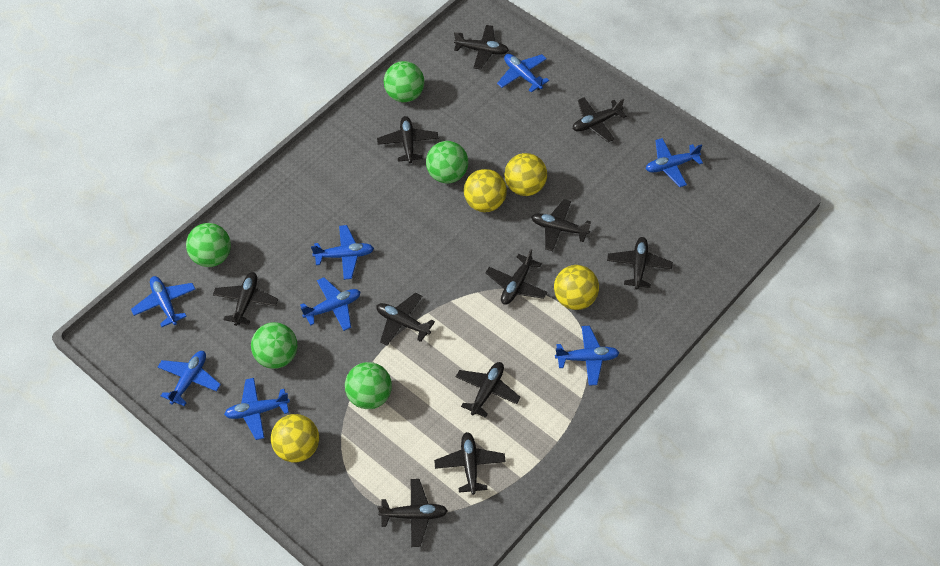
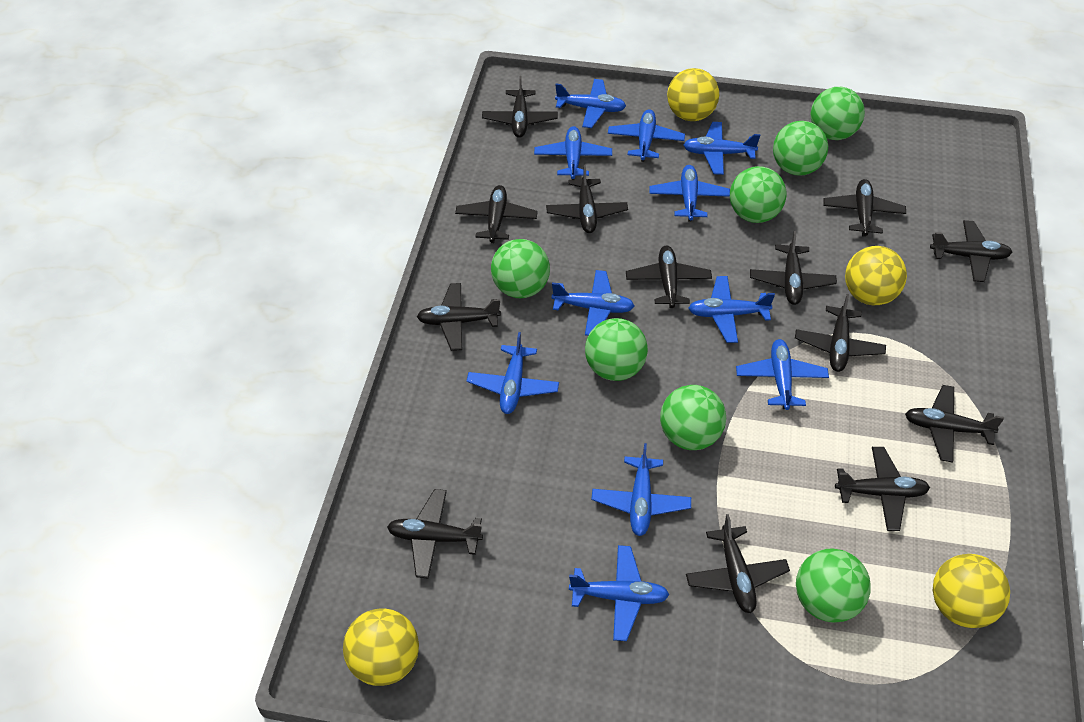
black plane: 11 -> 13
blue plane: 8 -> 11
green ball: 5 -> 7

